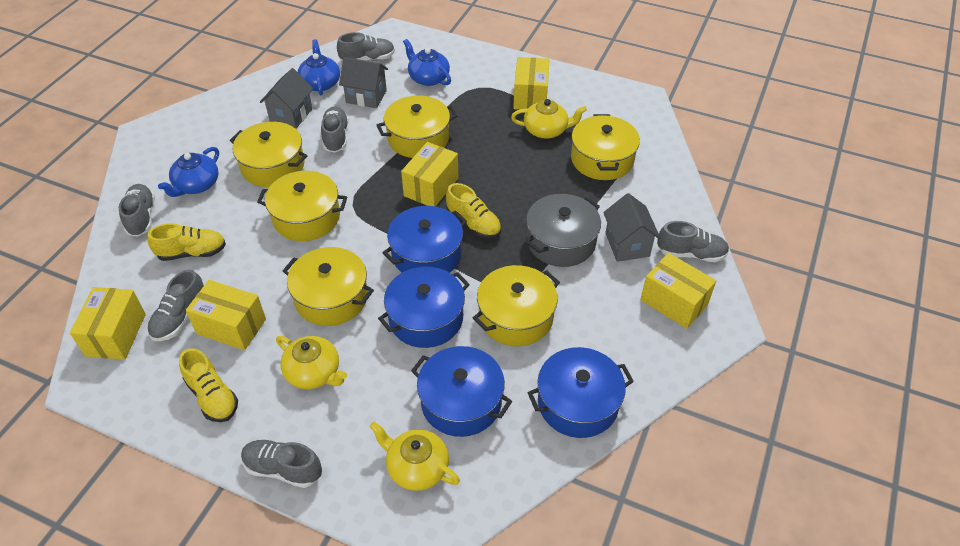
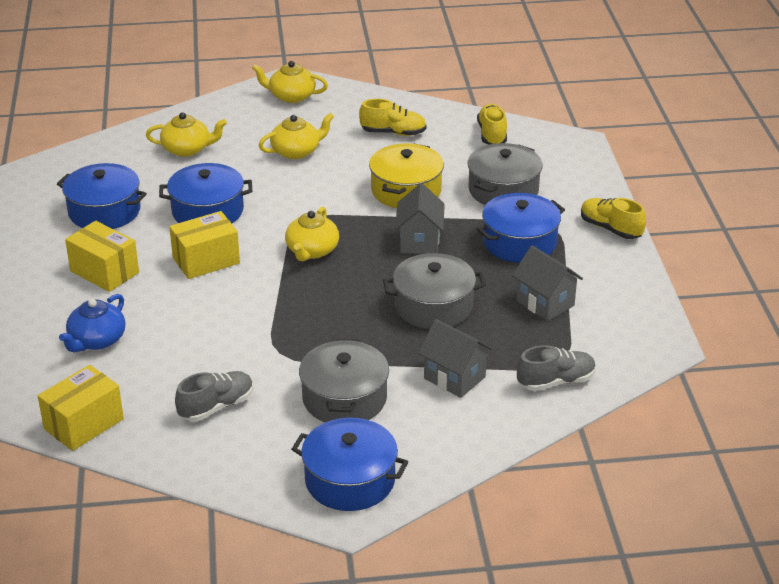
blue teapot: 3 -> 1
grey pot: 1 -> 3
grey shoe: 6 -> 2
yellow box: 5 -> 3
yellow pot: 6 -> 1
yellow teapot: 3 -> 4

